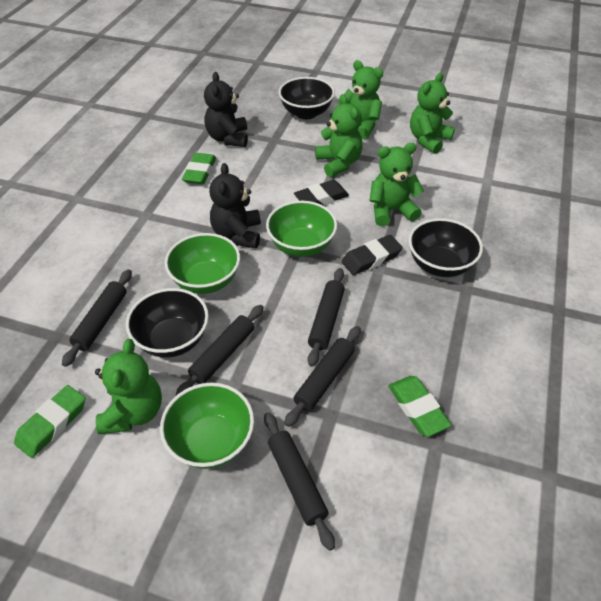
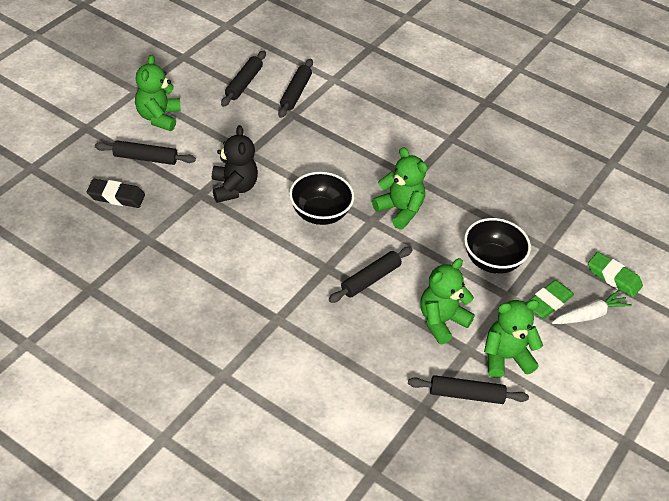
black bowl: 3 -> 2
black eraser: 2 -> 1
black teddy bear: 2 -> 1
green bowl: 3 -> 0
green eraser: 3 -> 2
green teddy bear: 5 -> 4
white carrot: 0 -> 1

